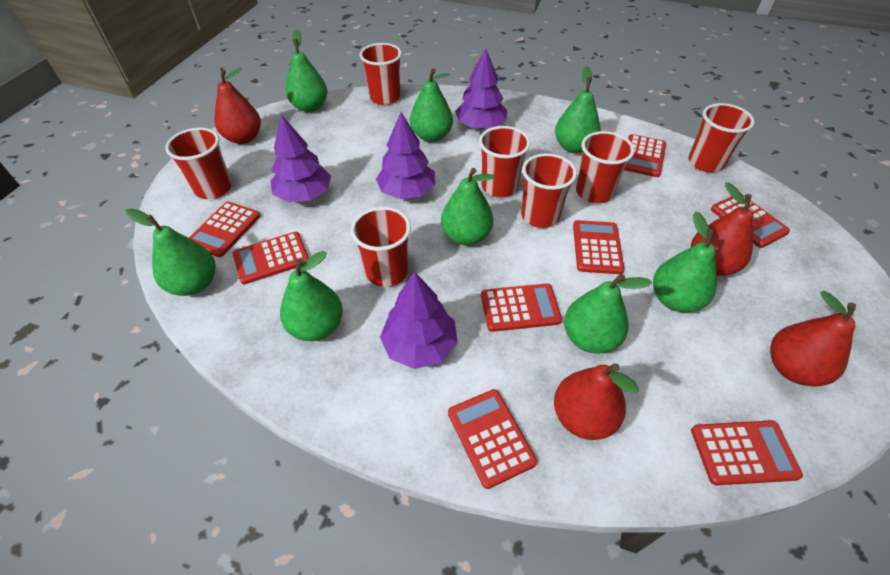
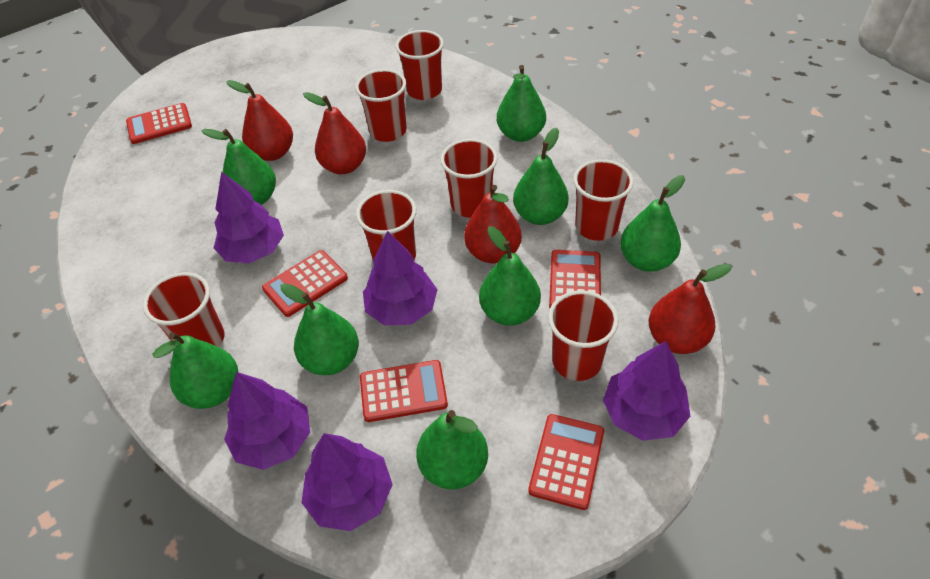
purple tree: 4 -> 5
red calculator: 8 -> 5

